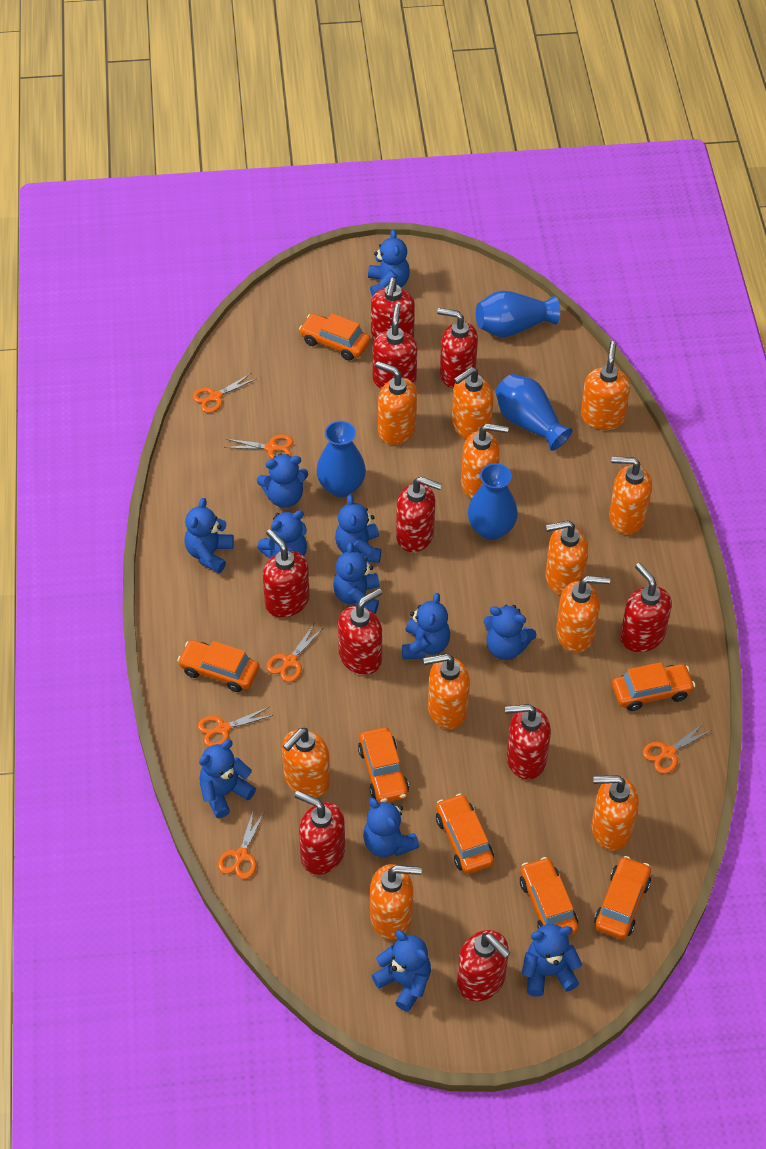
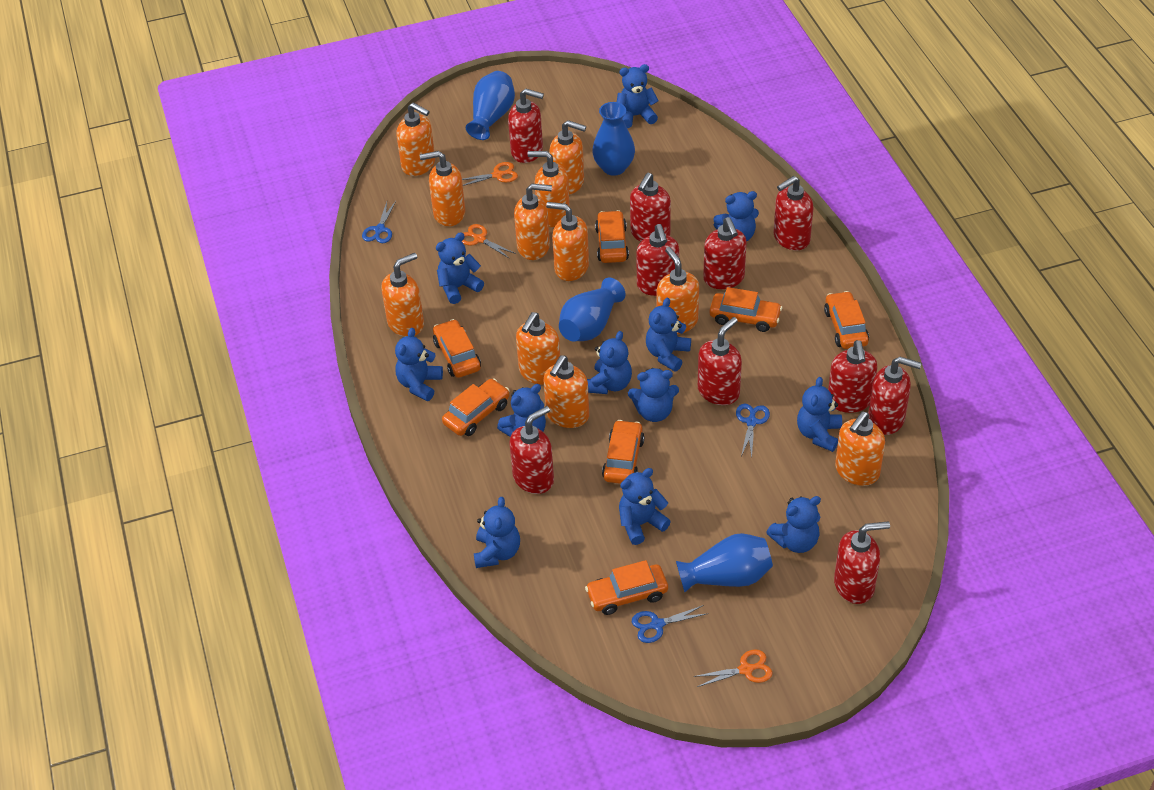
blue scissors: 0 -> 3
orange scissors: 6 -> 3

